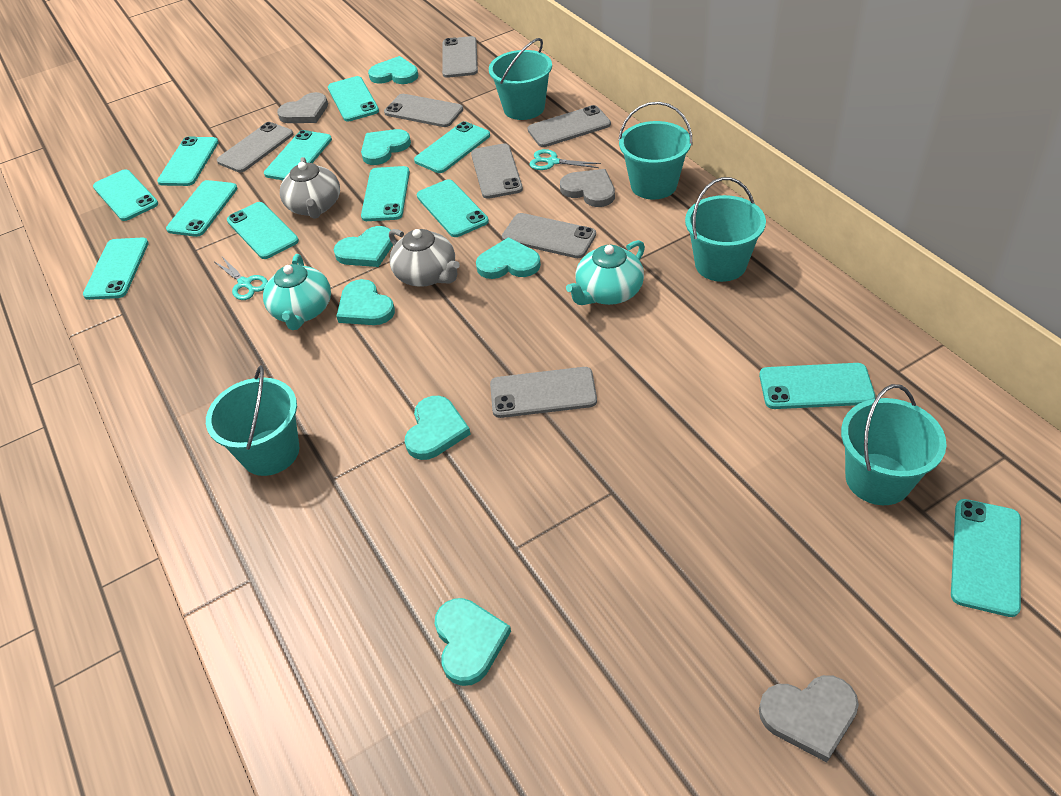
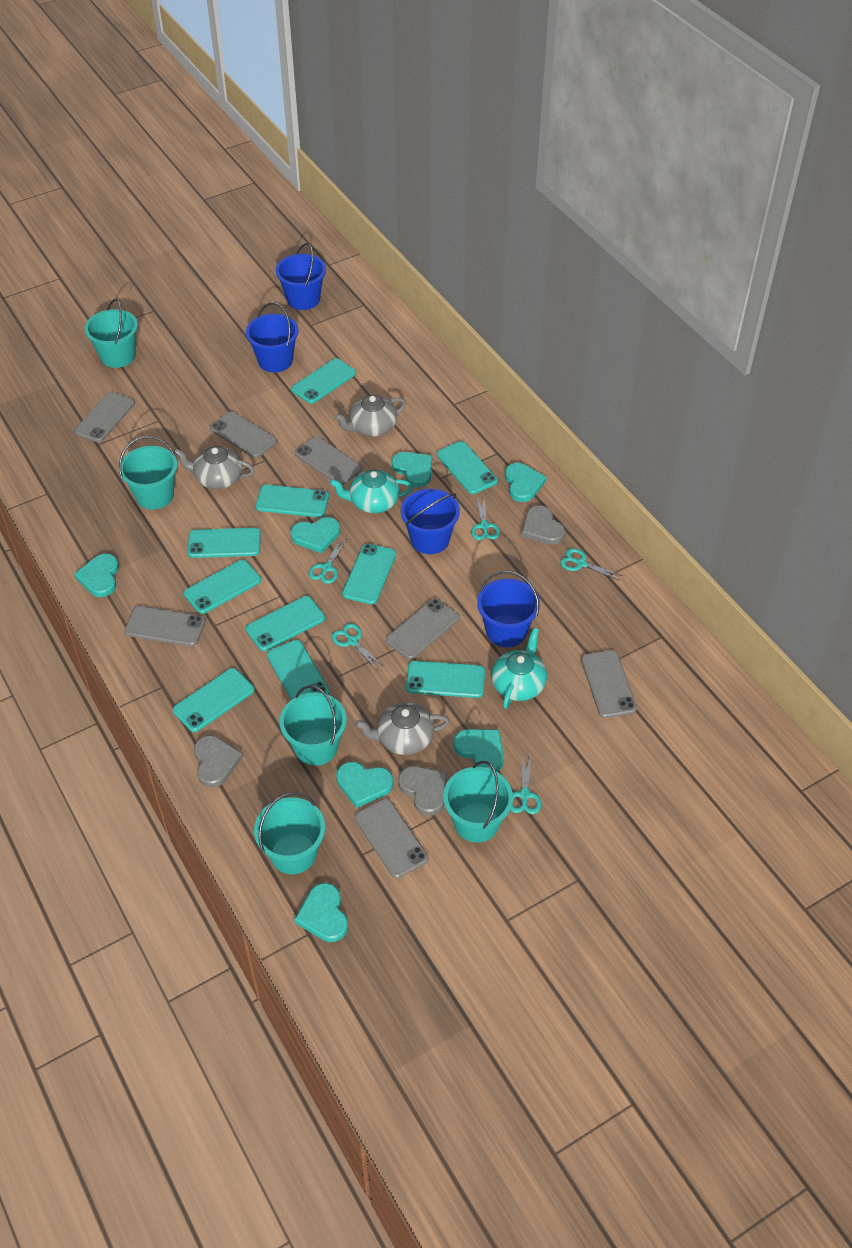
blue bucket: 0 -> 4
grey teapot: 2 -> 3
turquoise phone: 12 -> 10
turquoise scissors: 2 -> 5

